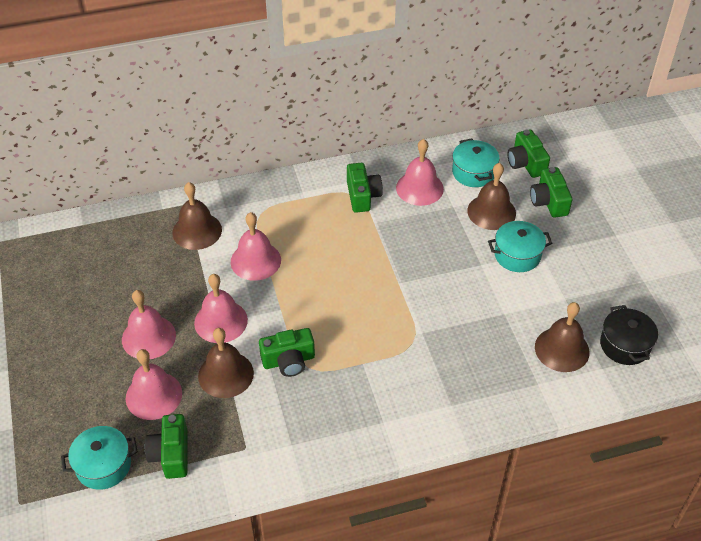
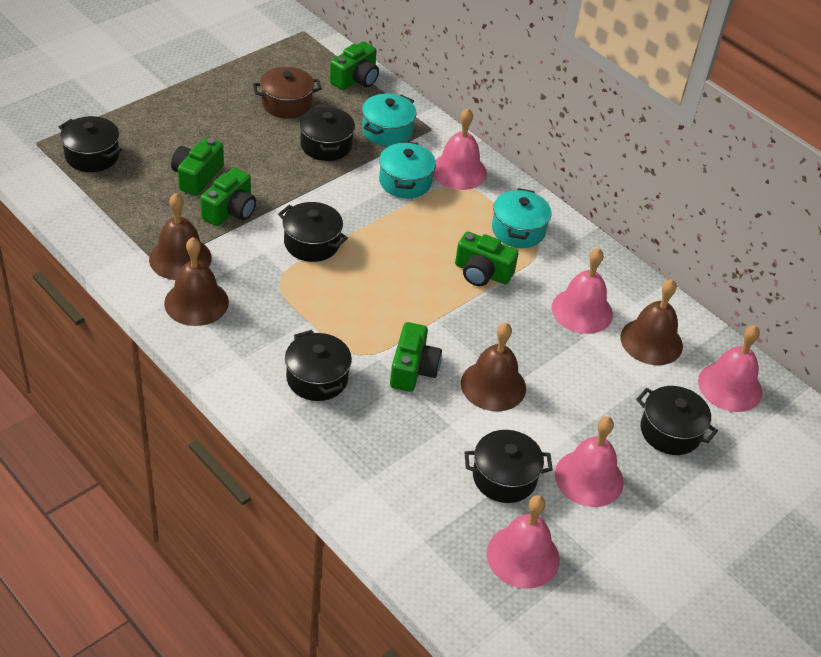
black pot: 1 -> 6
brown pot: 0 -> 1

